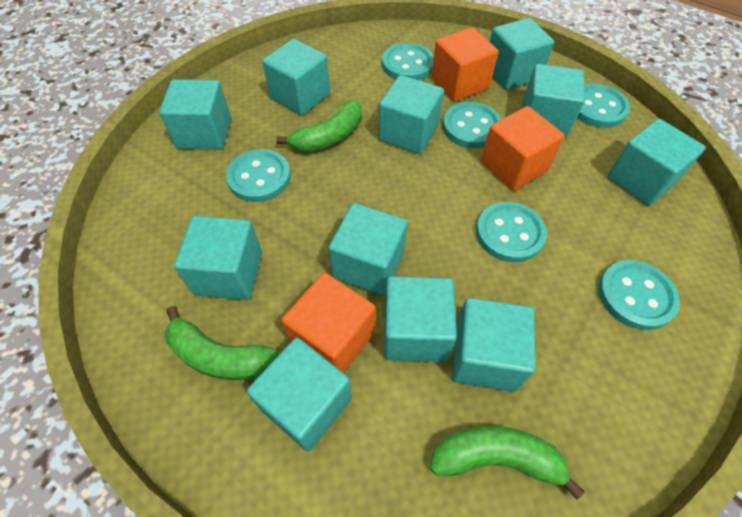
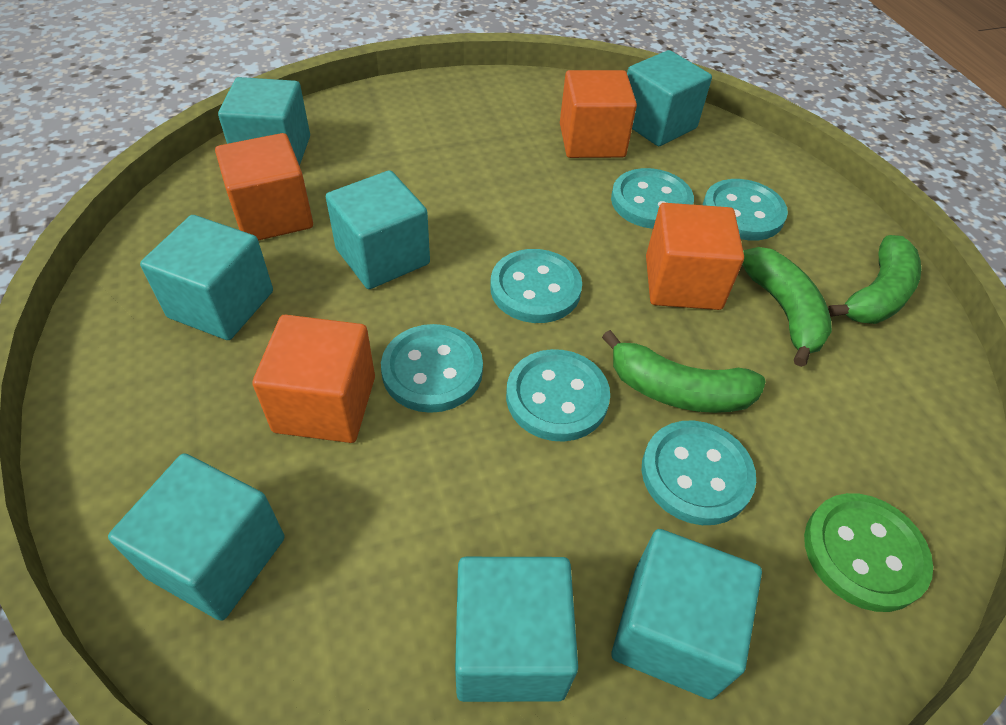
green button: 0 -> 1
orange cube: 3 -> 4
turquoise cube: 11 -> 7

